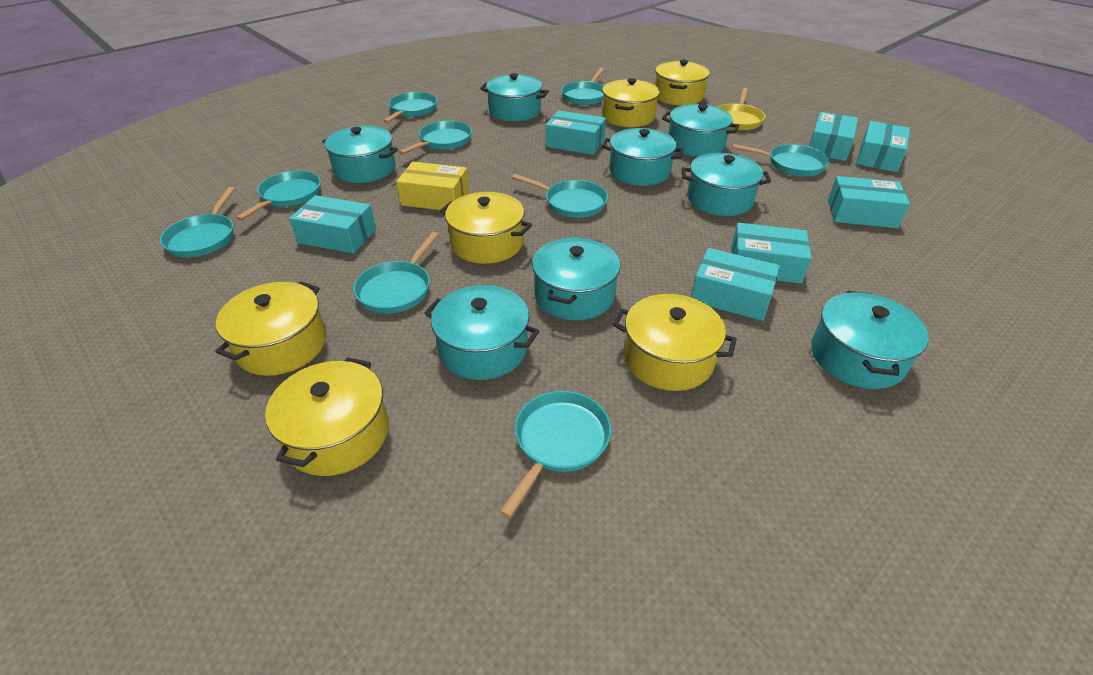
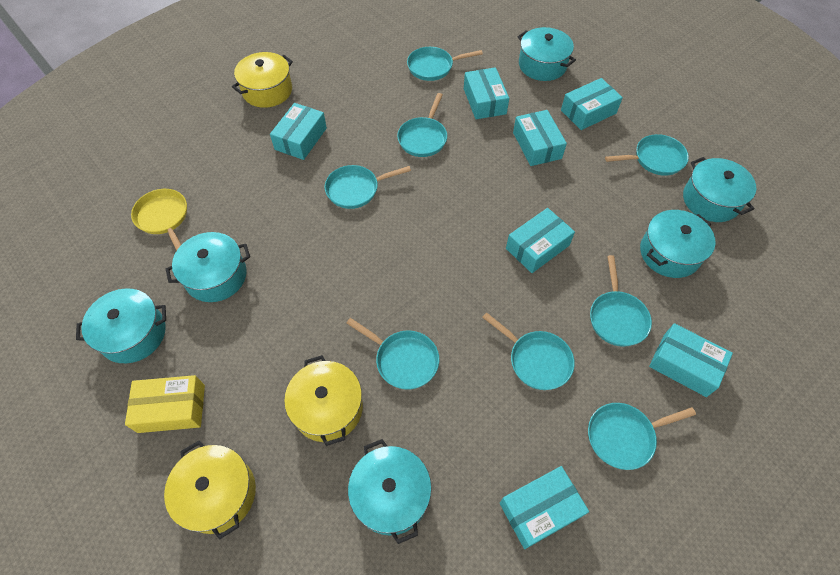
turquoise pan: 9 -> 8
turquoise pot: 8 -> 6
yellow pot: 6 -> 3

